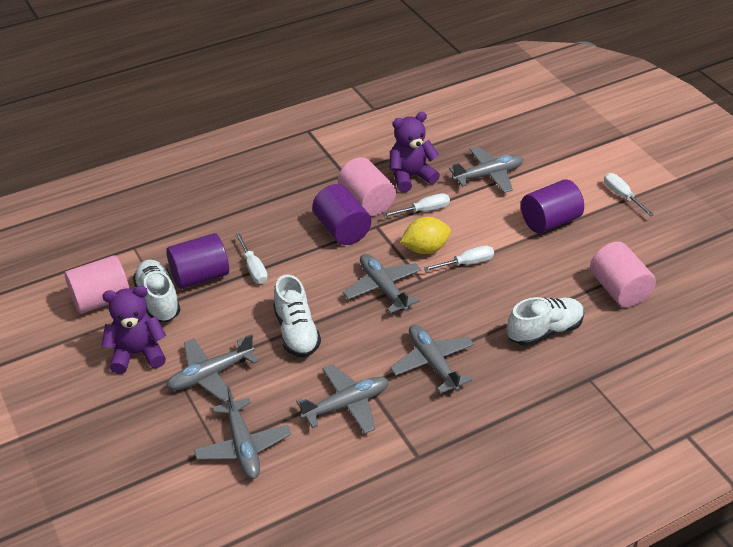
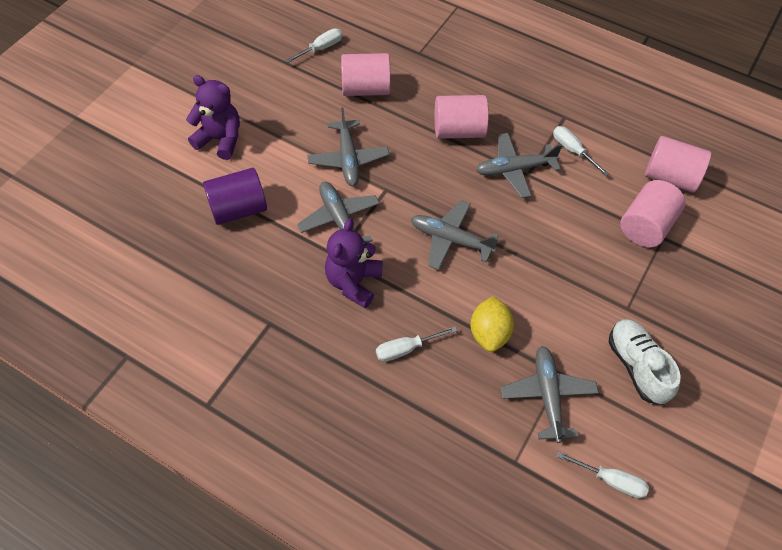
grey plane: 6 -> 5
pink cylinder: 3 -> 4
purple cylinder: 3 -> 1
white shoe: 3 -> 1

